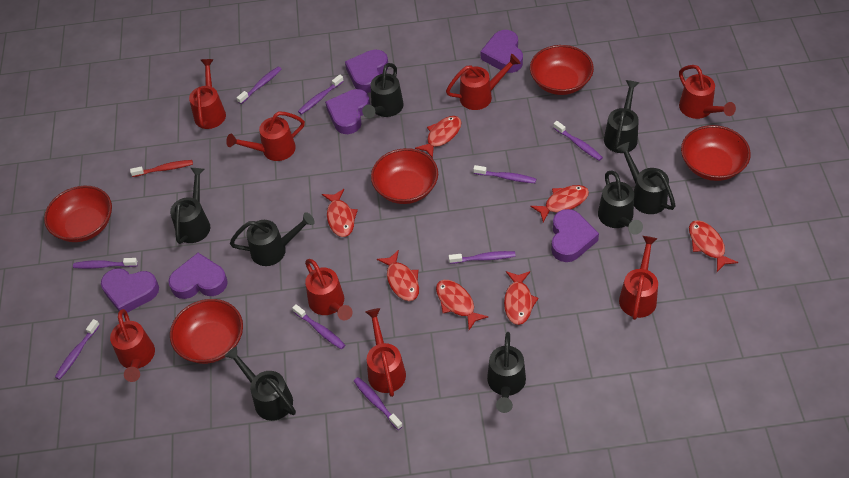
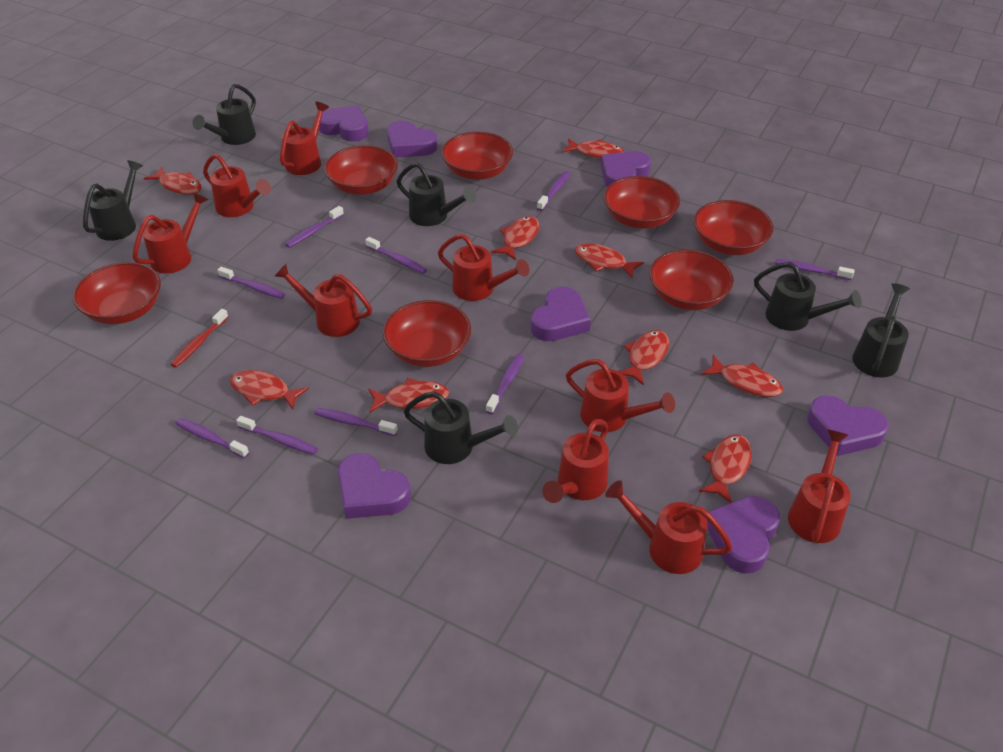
black watering can: 8 -> 6
purple heart: 6 -> 7
red bowl: 5 -> 7
red fish: 7 -> 9
red watering can: 8 -> 9

